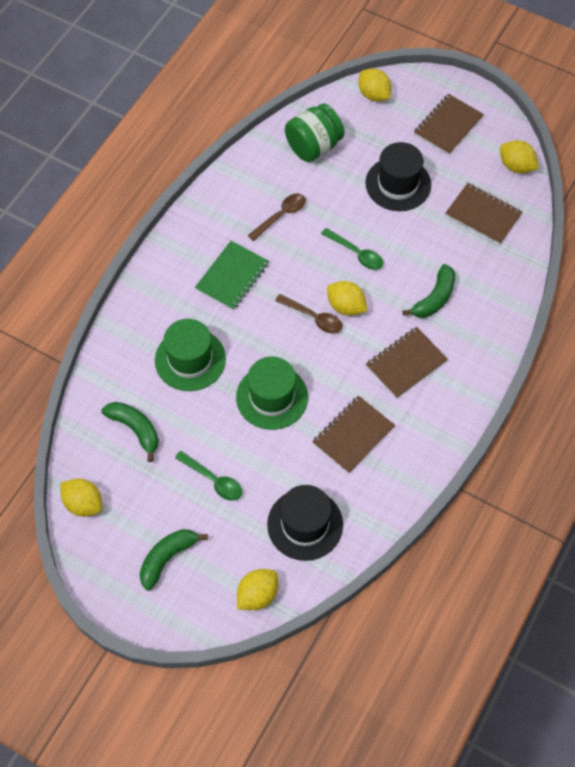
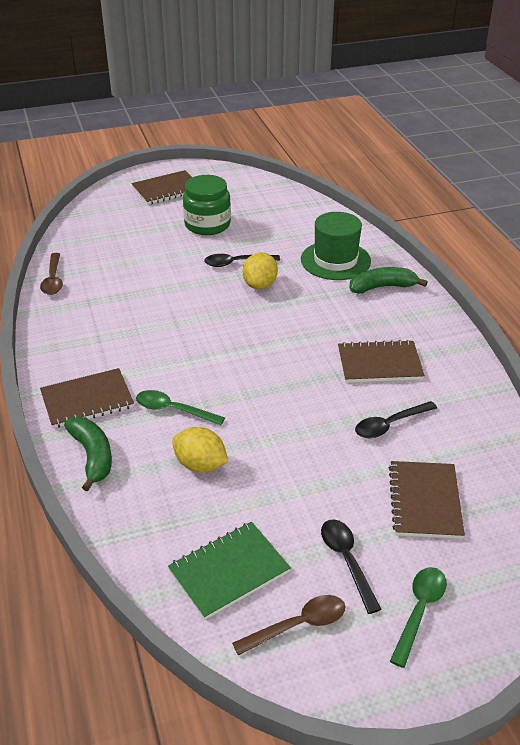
black hat: 2 -> 0
black spoon: 0 -> 3
green banana: 3 -> 2
green hat: 2 -> 1
yellow lemon: 5 -> 2

